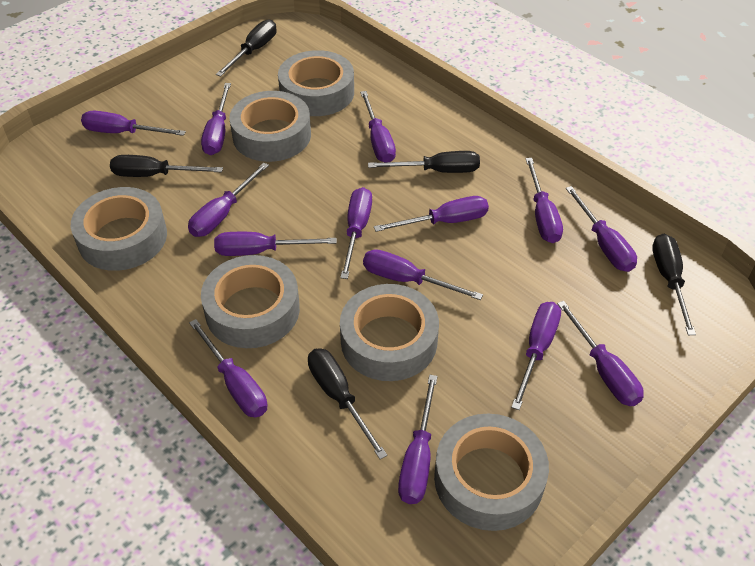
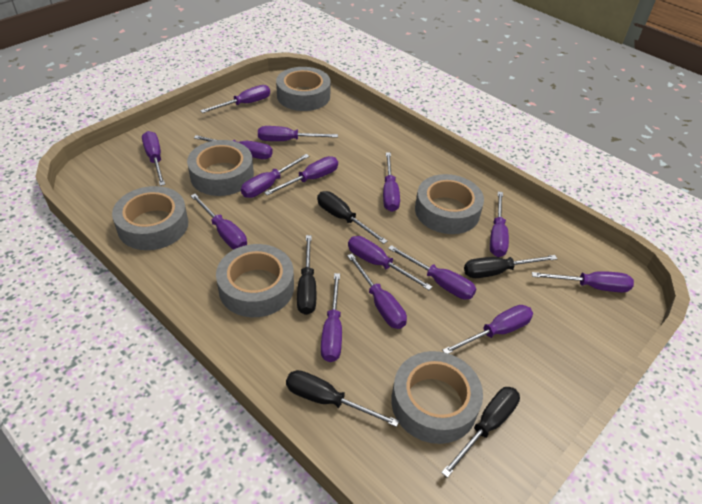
purple screwdriver: 14 -> 15

